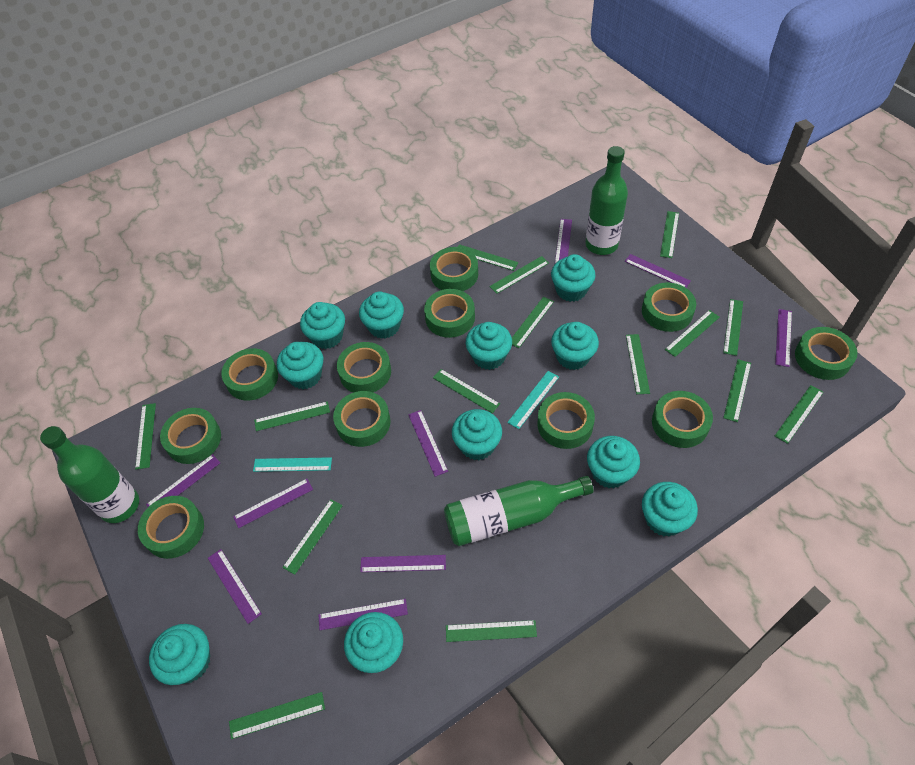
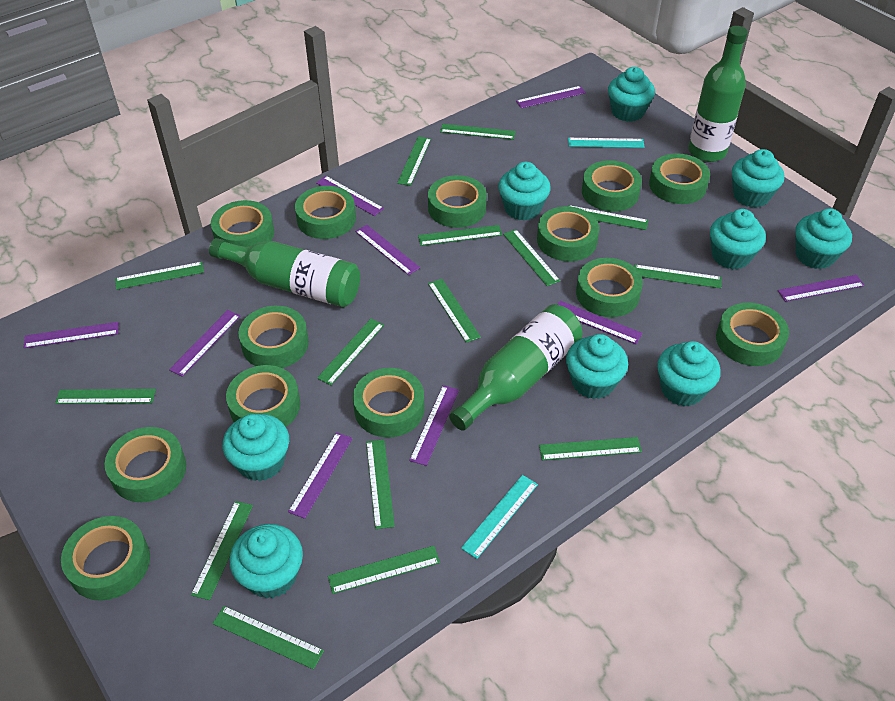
green tape: 11 -> 13
turquoise cupcake: 11 -> 9

